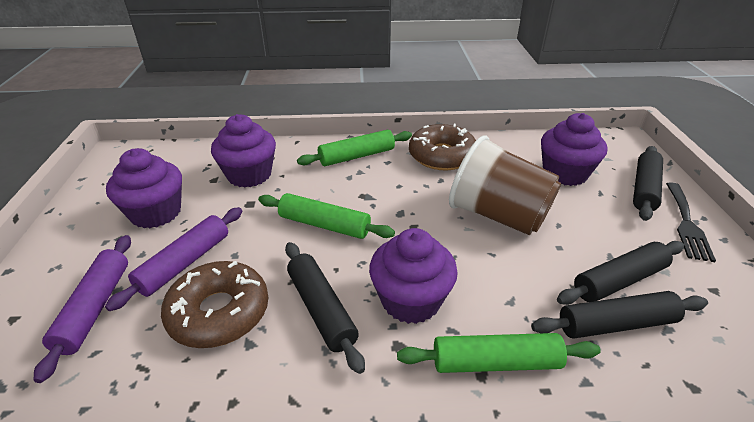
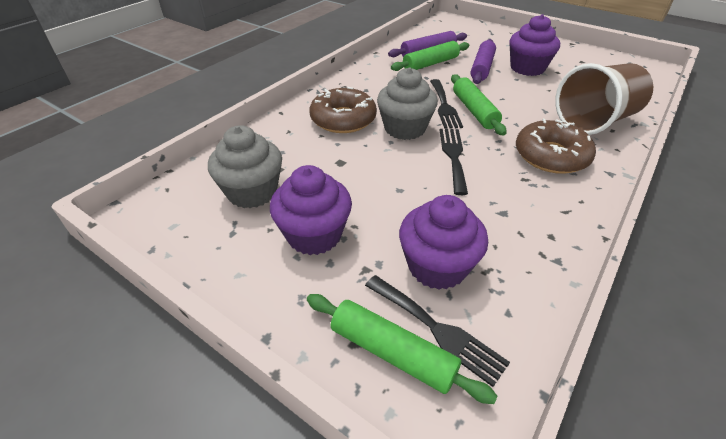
black fork: 1 -> 3
black rolling pin: 4 -> 0
grey cupcake: 0 -> 2
purple cupcake: 4 -> 3

